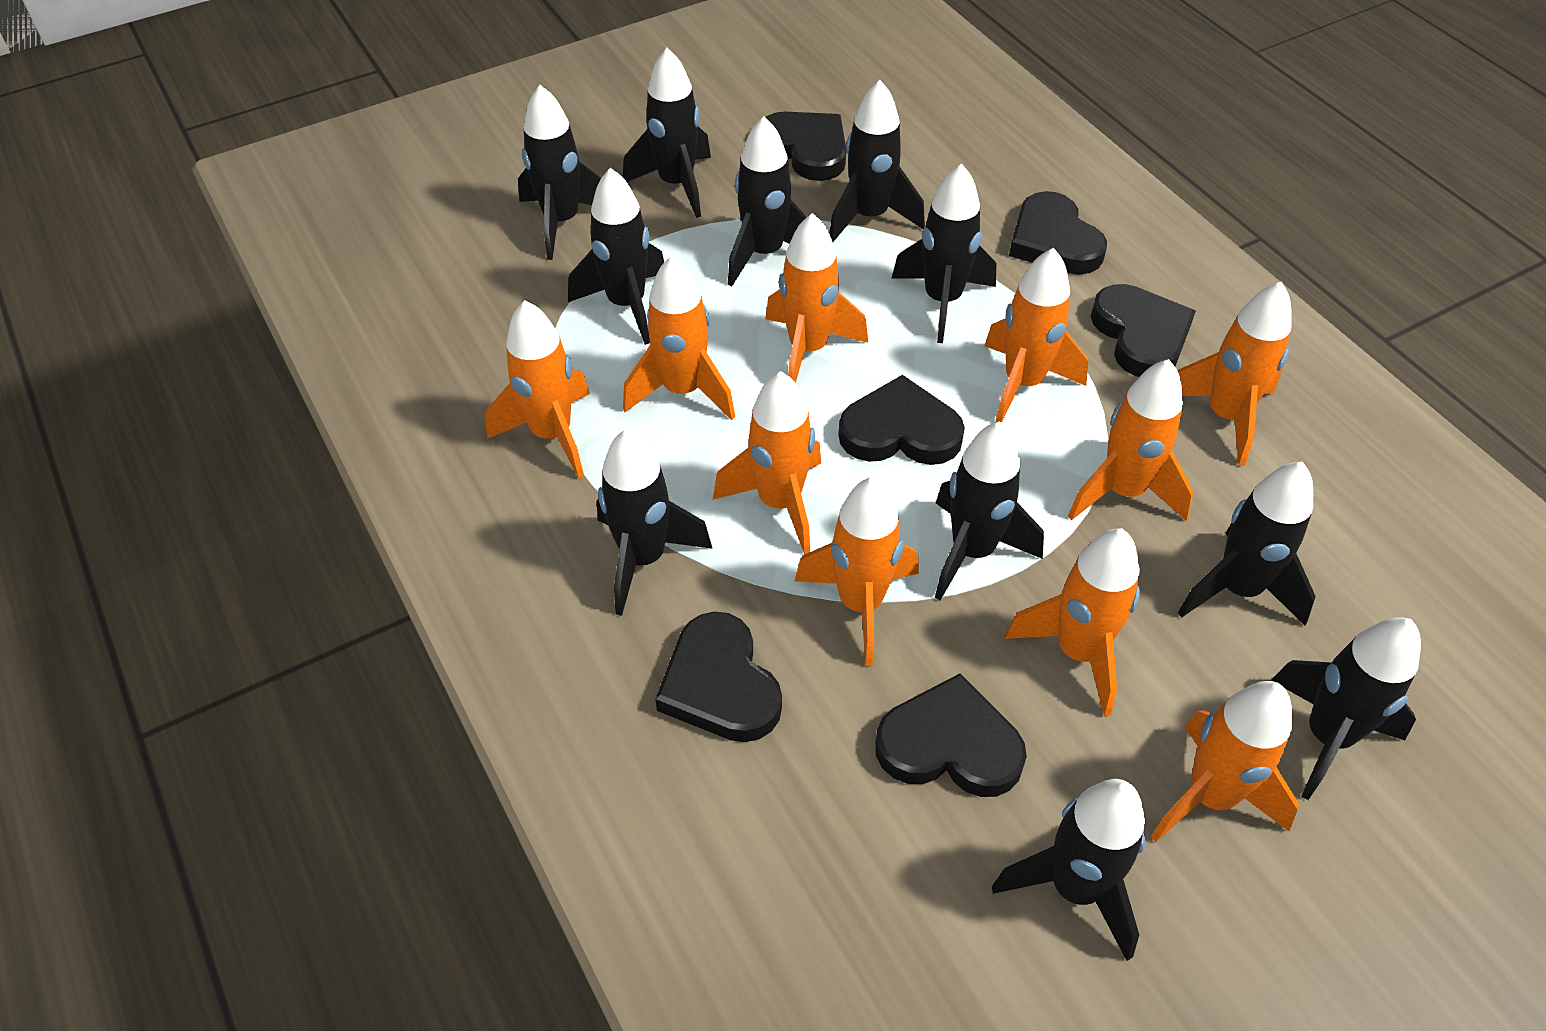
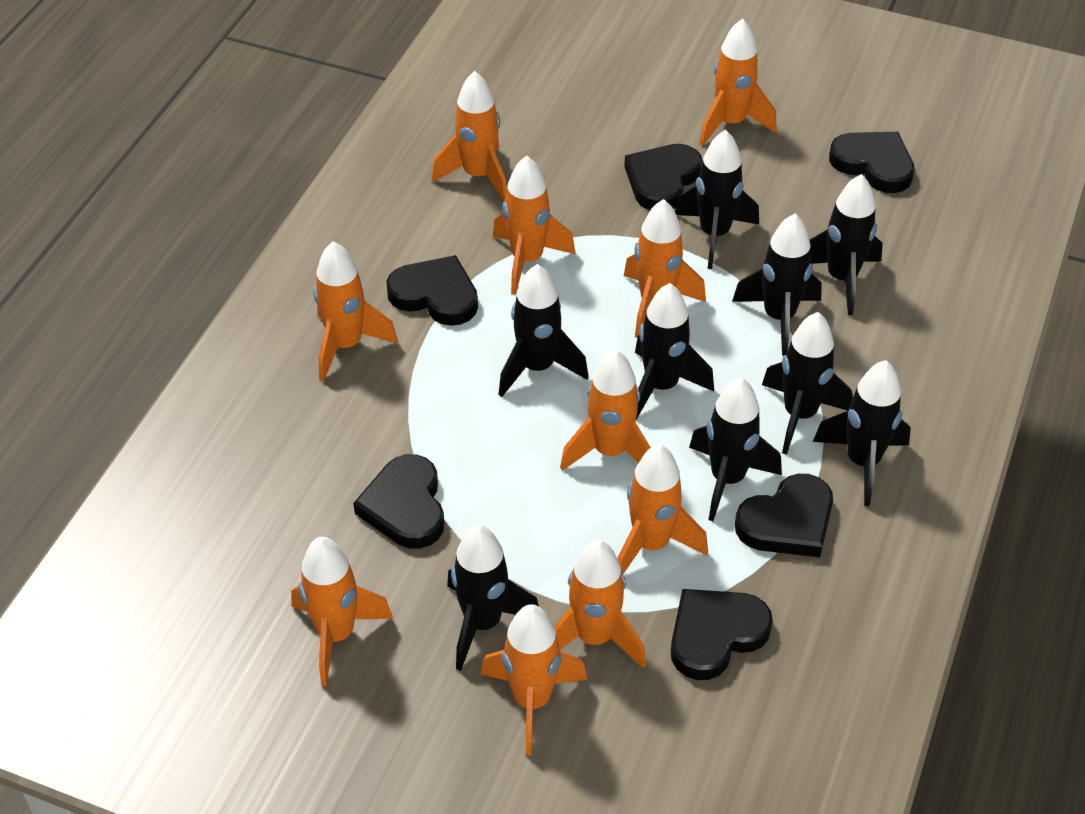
black rocket: 11 -> 9

